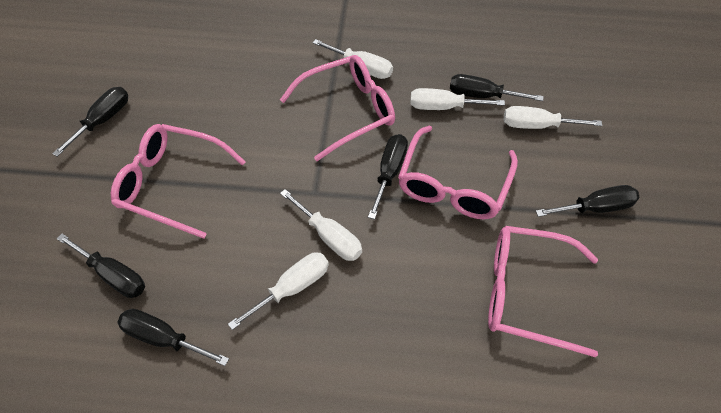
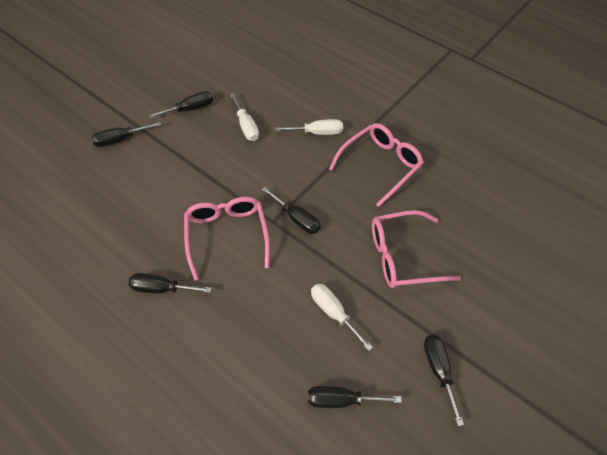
pink glasses: 4 -> 3
white screwdriver: 5 -> 3

